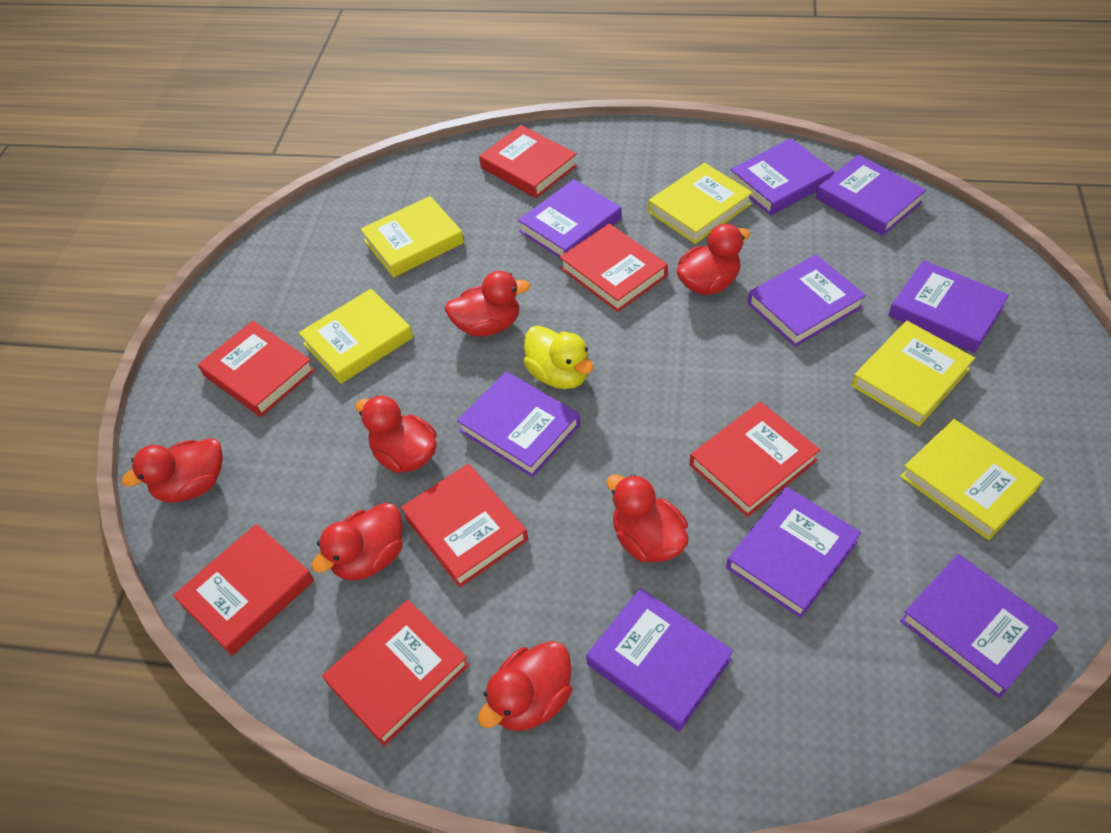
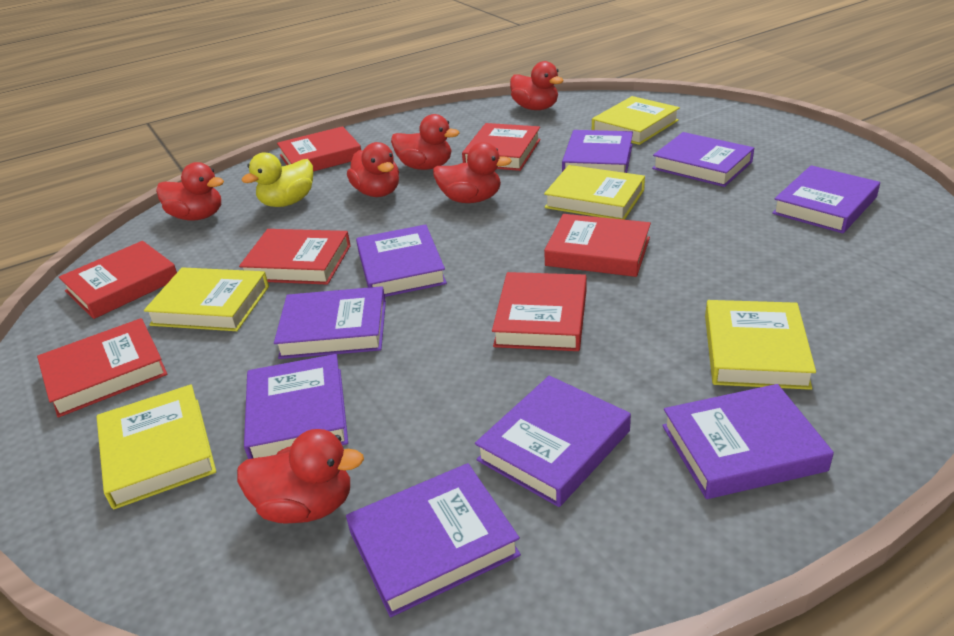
red duck: 7 -> 6

